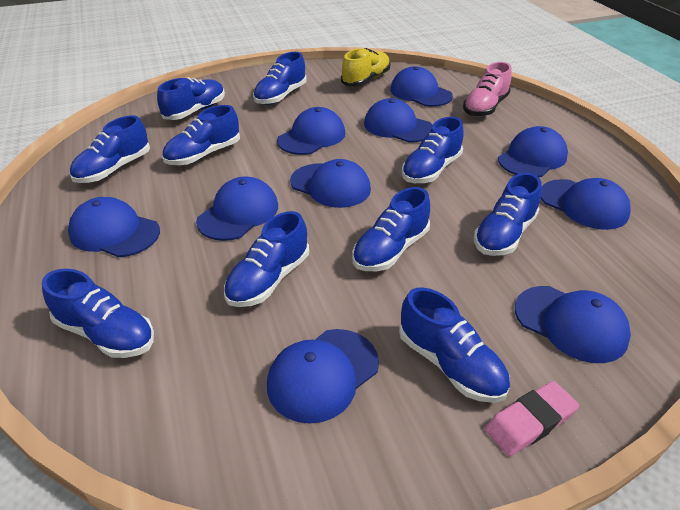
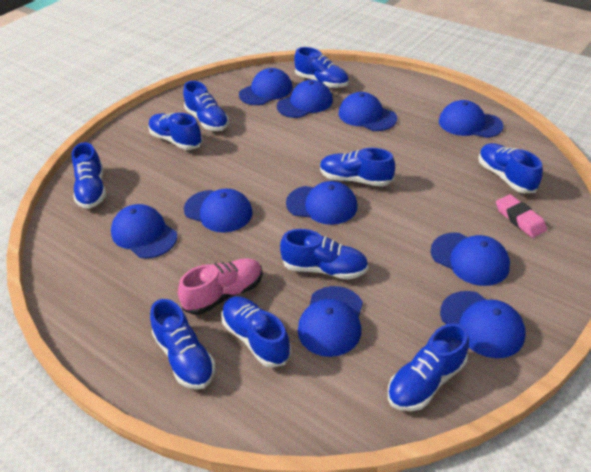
yellow shoe: 1 -> 0

